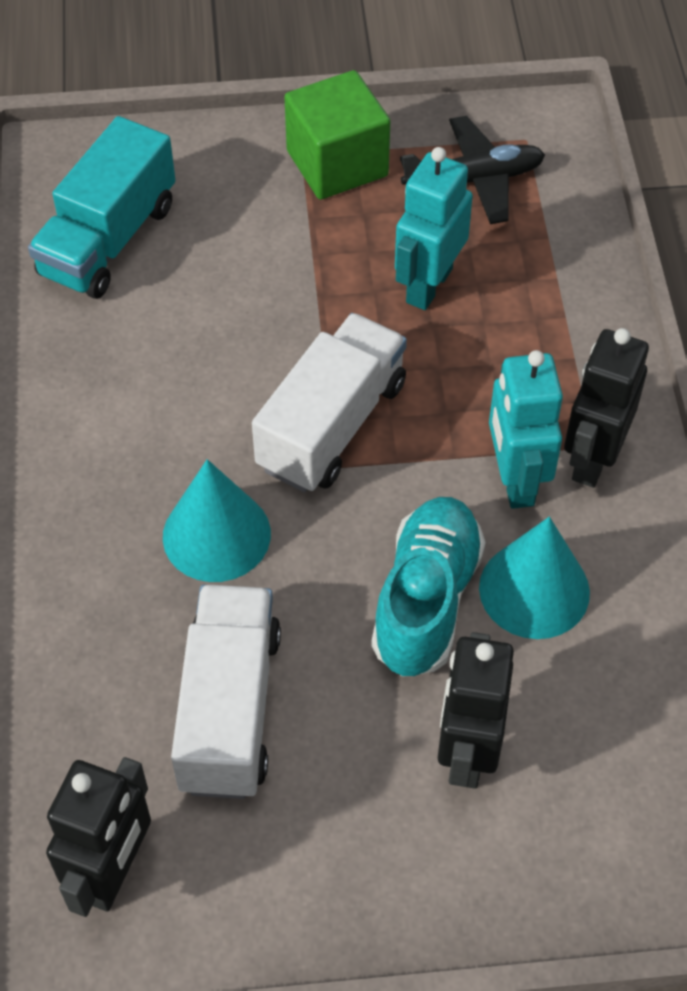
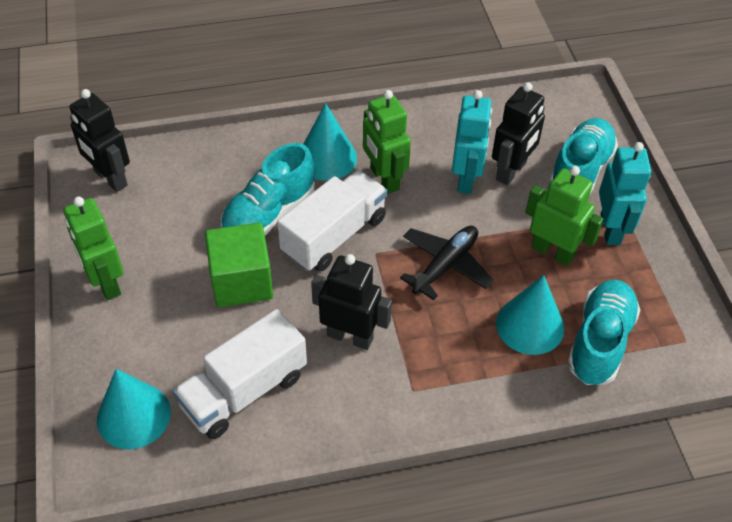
green robot: 0 -> 3
turquoise cone: 2 -> 3
turquoise shoe: 1 -> 3
turquoise truck: 1 -> 0

